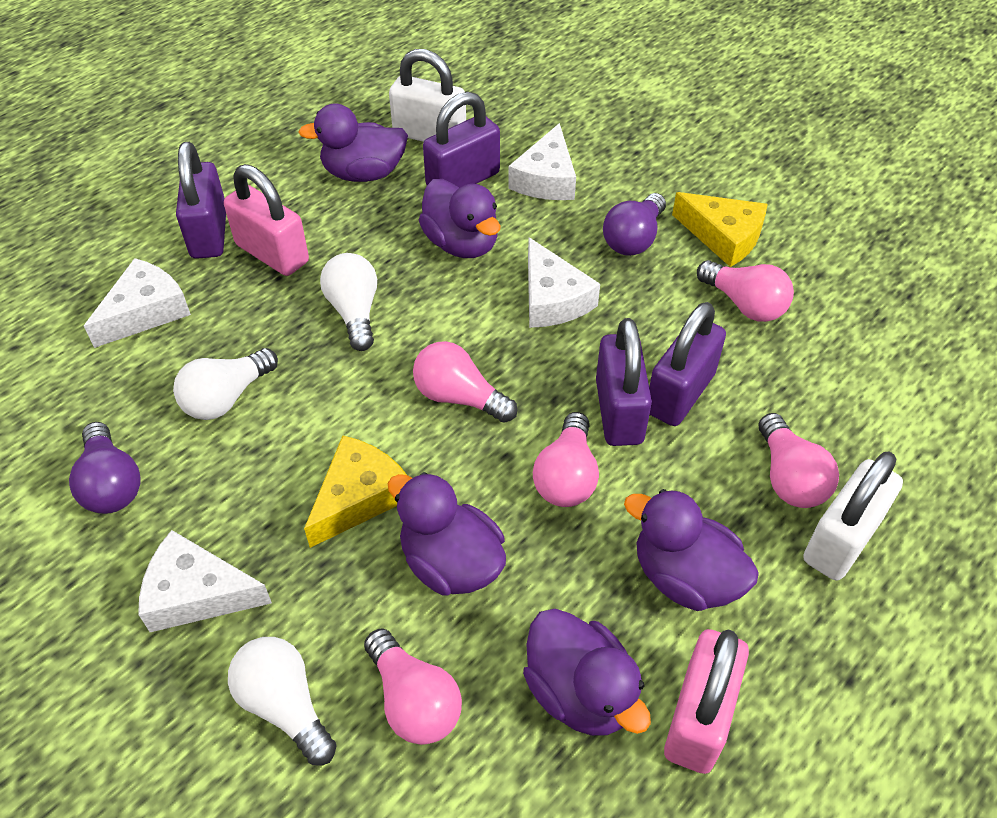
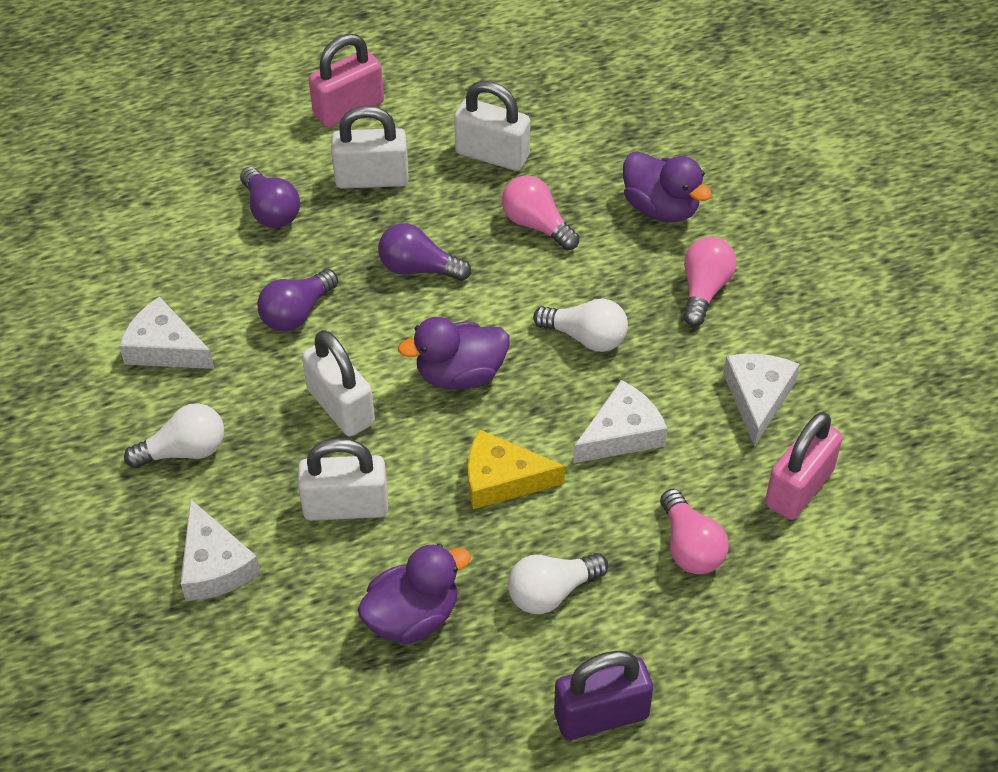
pink light bulb: 5 -> 3
purple duck: 5 -> 3
purple light bulb: 2 -> 3
purple padlock: 4 -> 1
white padlock: 2 -> 4
yellow cheese: 2 -> 1

